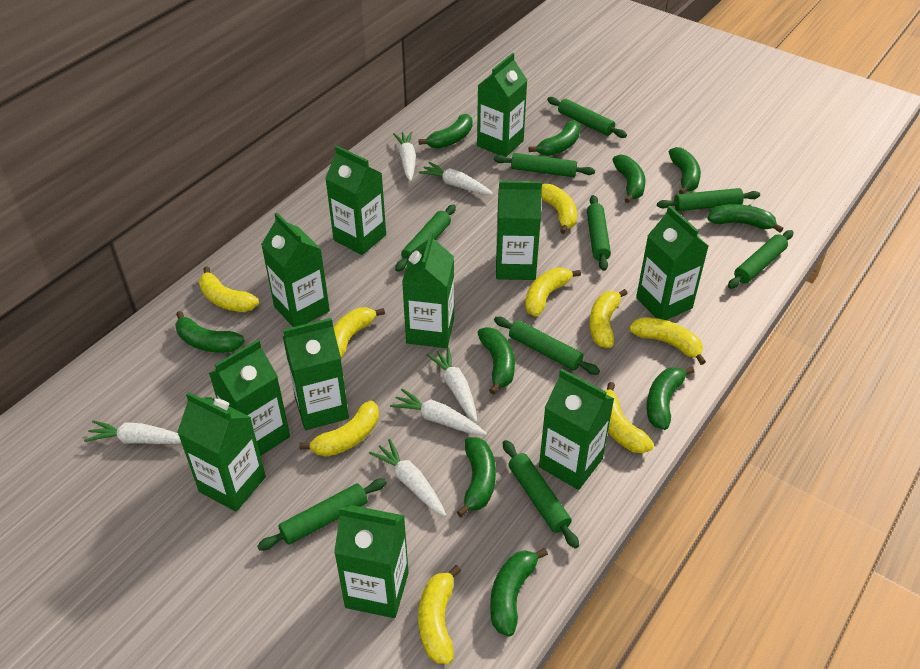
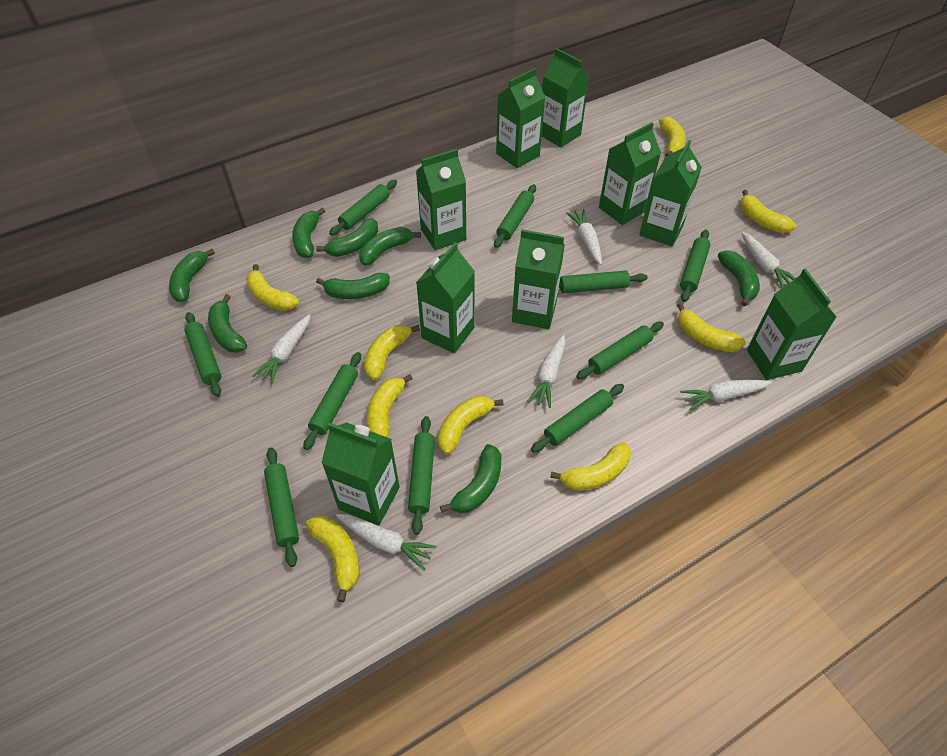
green banana: 10 -> 8
green carton: 11 -> 9
green rolling pin: 9 -> 10

